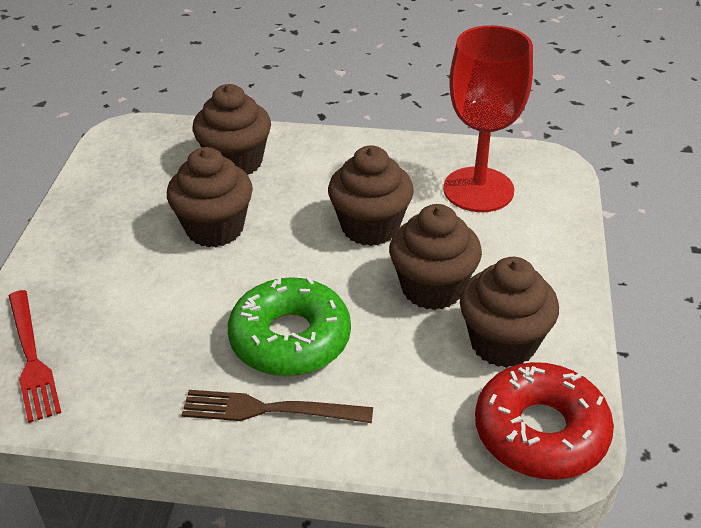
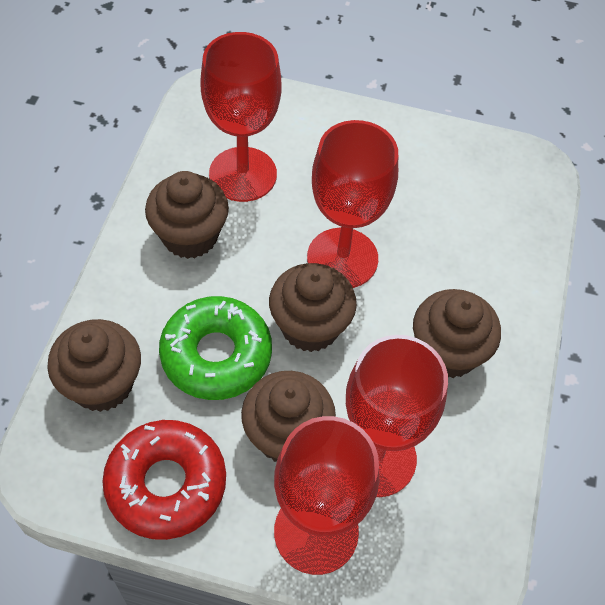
brown fork: 1 -> 0
red fork: 1 -> 0
red goblet: 1 -> 4

